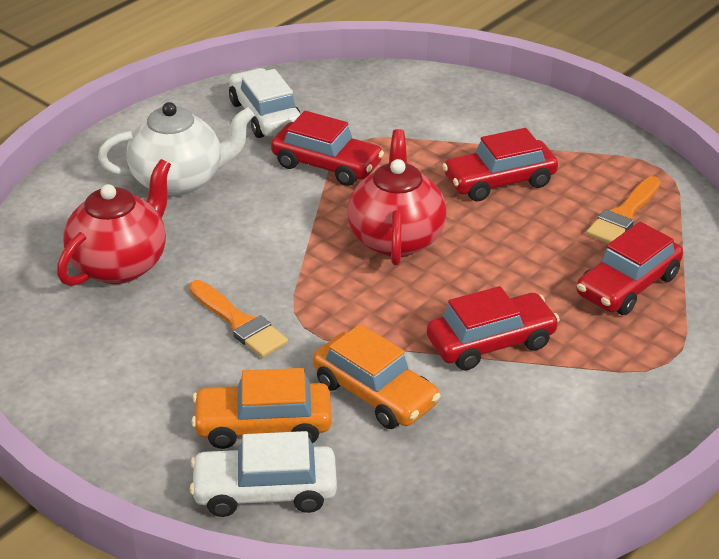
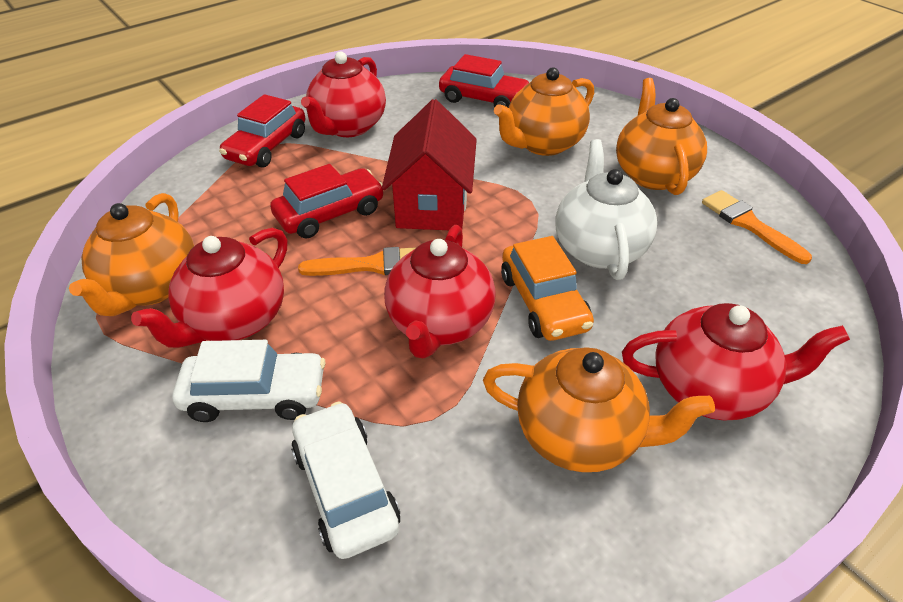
orange car: 2 -> 1
orange teapot: 0 -> 4
red car: 4 -> 3
red house: 0 -> 1
red teapot: 2 -> 4

